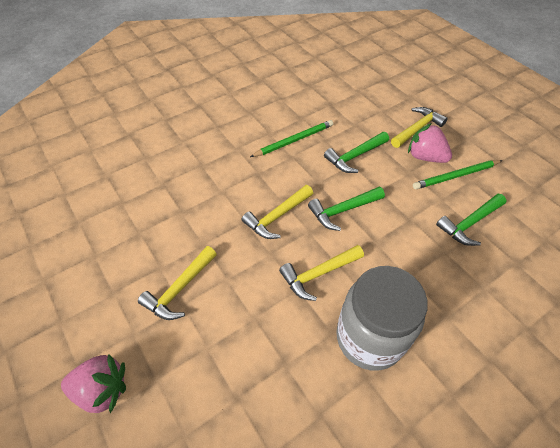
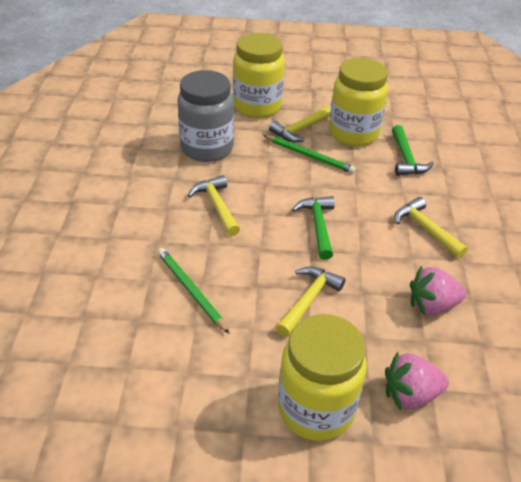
green hammer: 3 -> 2
yellow jar: 0 -> 3

